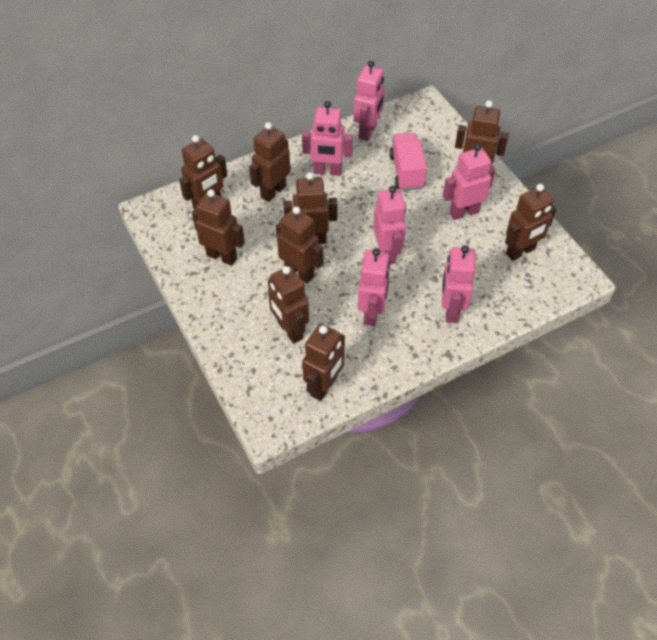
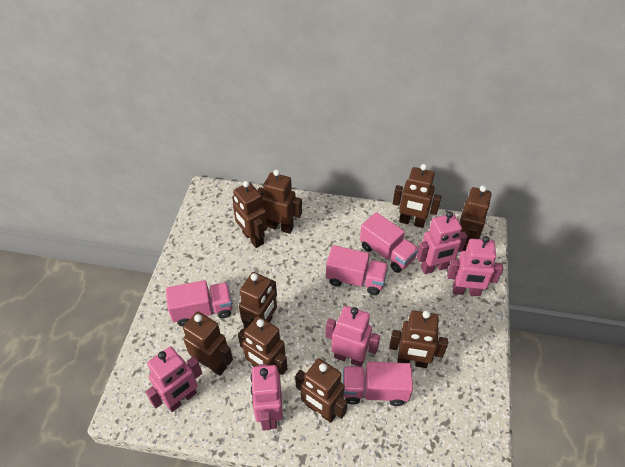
pink robot: 6 -> 5
pink truck: 1 -> 4

